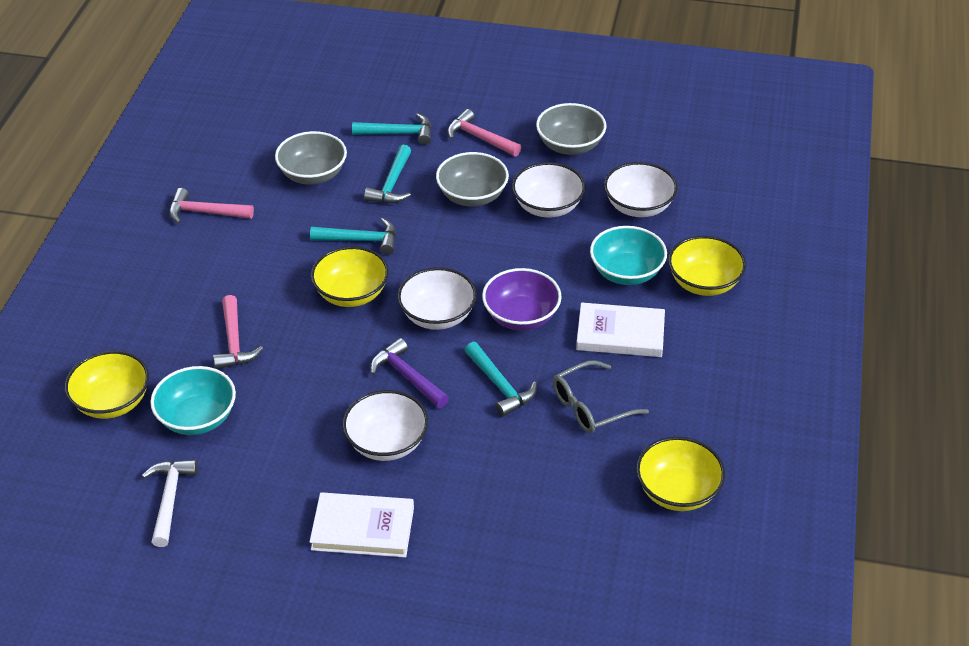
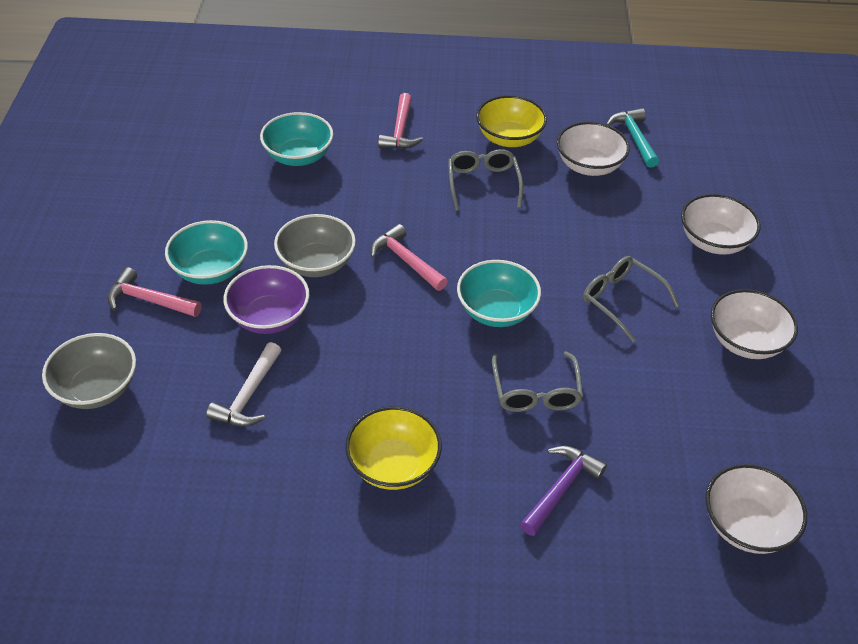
grey bowl: 3 -> 2
grey glasses: 1 -> 3
turquoise bowl: 2 -> 3
turquoise hammer: 4 -> 1
white book: 2 -> 0
yellow bowl: 4 -> 2

